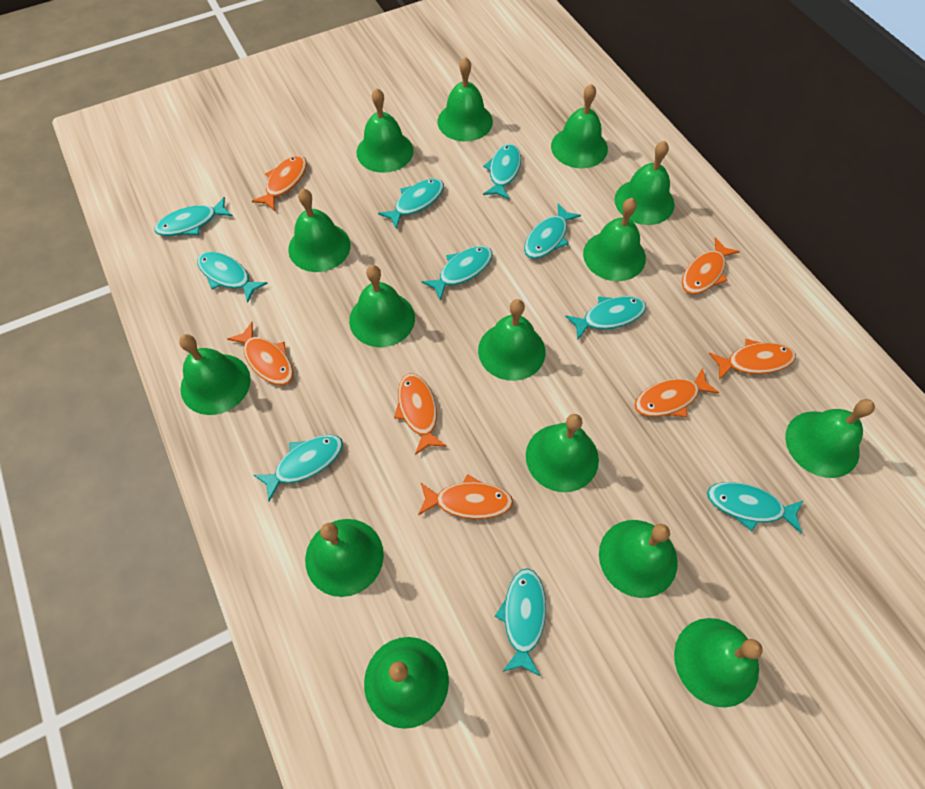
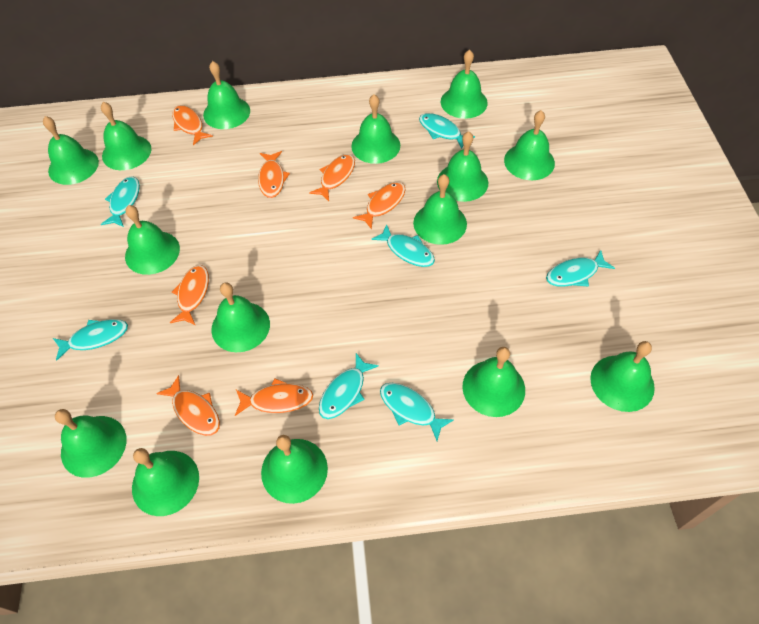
turquoise fish: 10 -> 7

